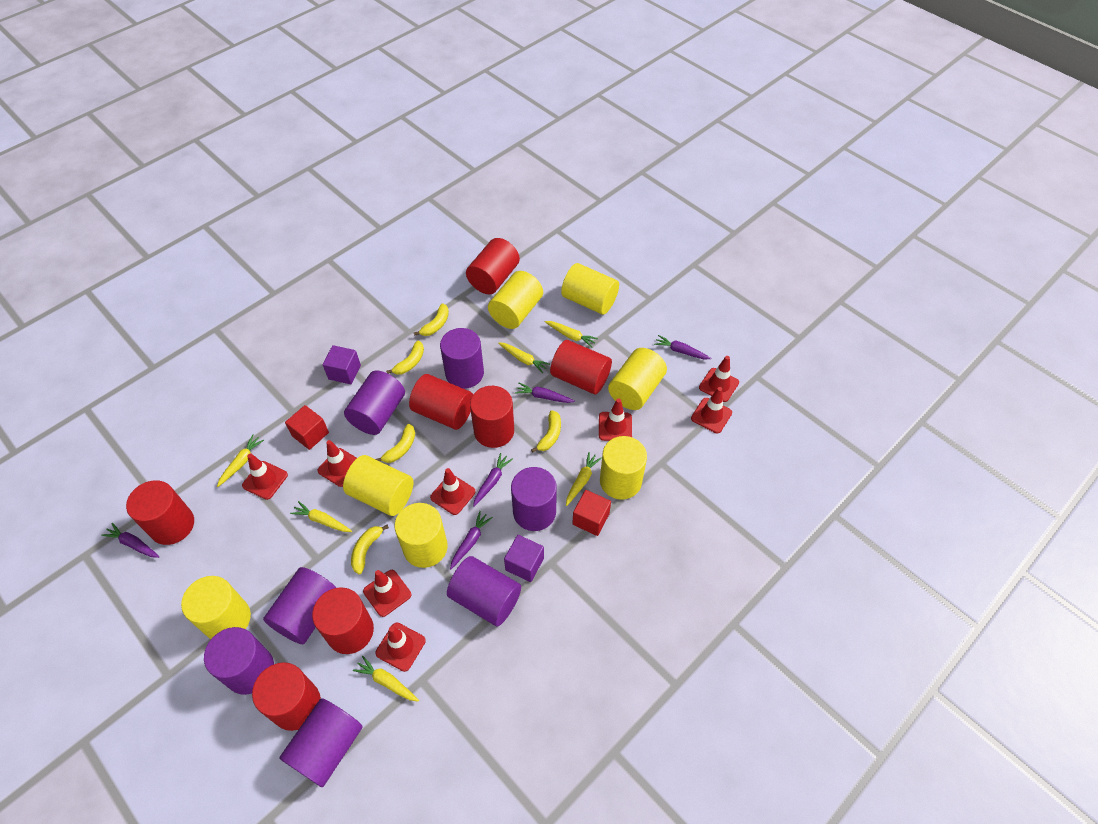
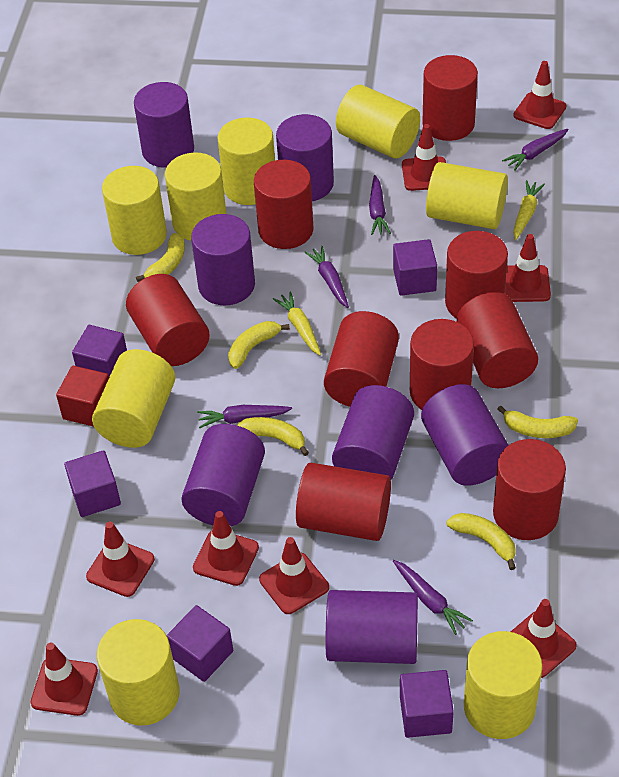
purple cube: 2 -> 5
red cube: 2 -> 1
red cylinder: 7 -> 9
yellow carrot: 6 -> 2
yellow cylinder: 7 -> 8

